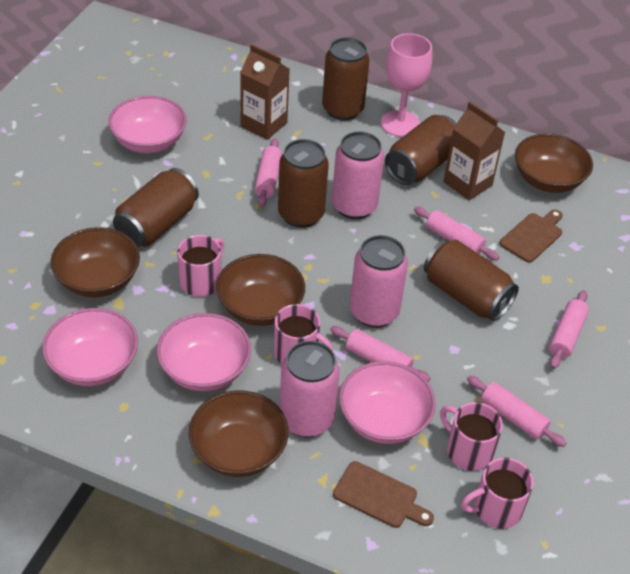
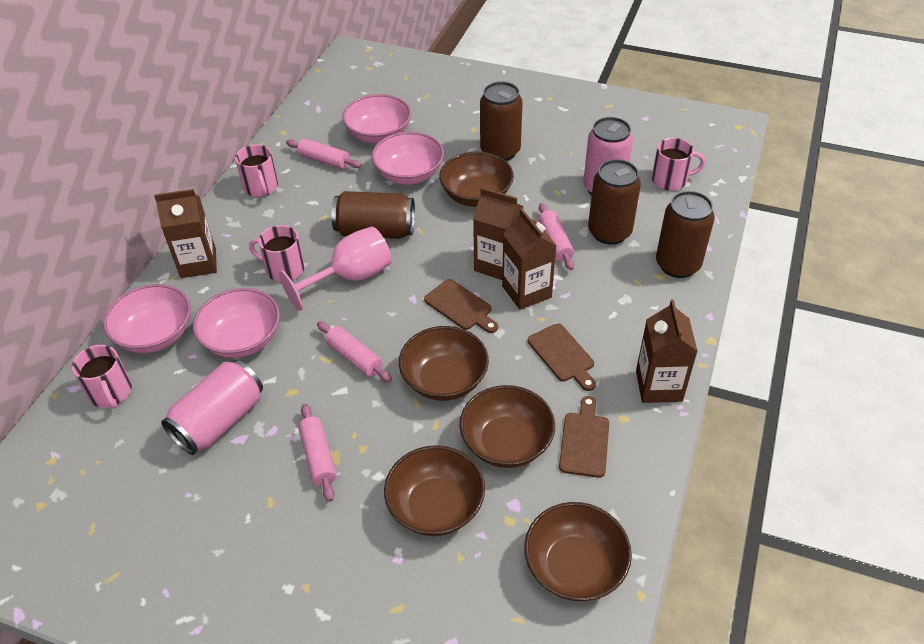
brown bowl: 4 -> 5
brown can: 5 -> 4
brown carton: 2 -> 4
brown cutting board: 2 -> 3
pink can: 3 -> 2
pink rolling pin: 5 -> 4

